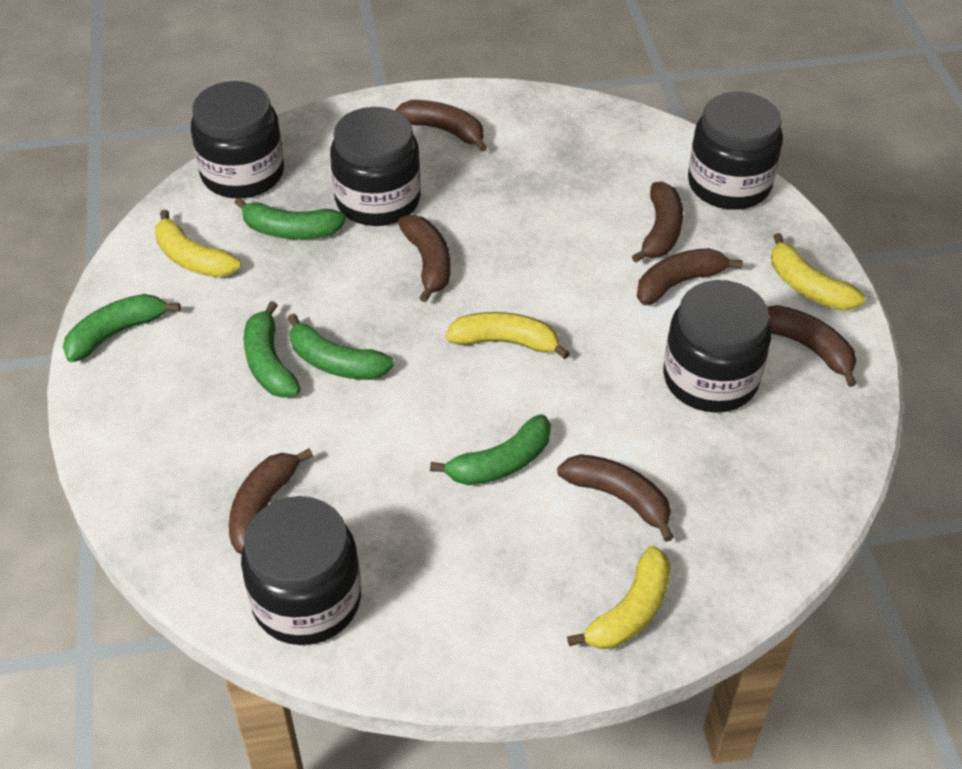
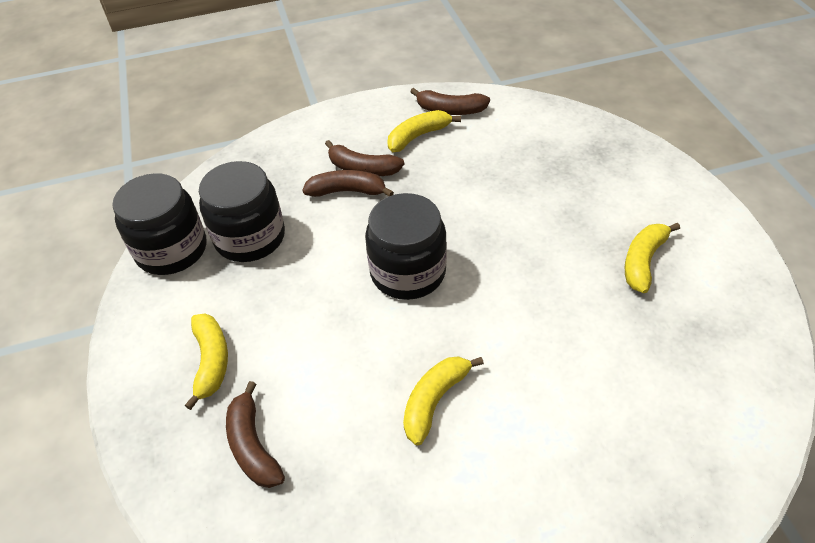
black jar: 5 -> 3
brown banana: 7 -> 4
green banana: 5 -> 0

